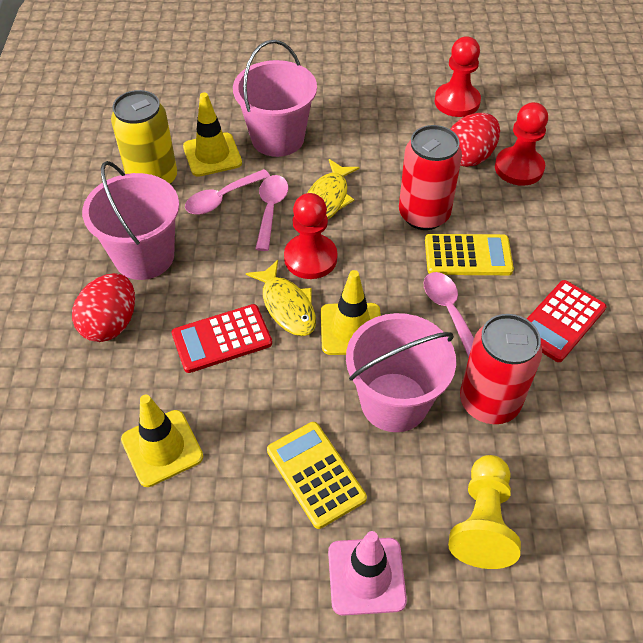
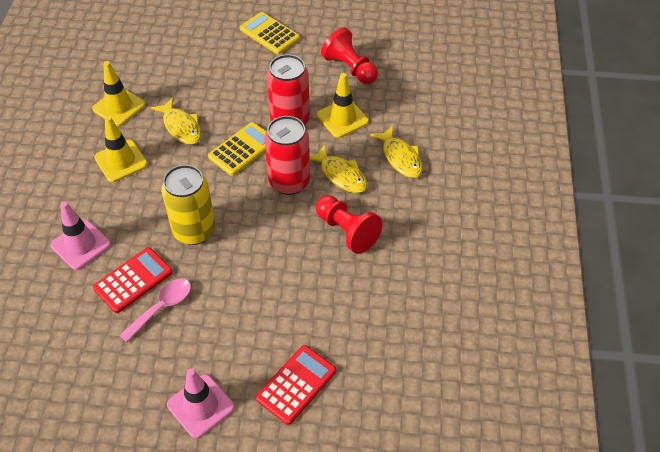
pink bucket: 3 -> 0
pink spoon: 3 -> 1
pink traffic cone: 1 -> 2
red egg: 2 -> 0
red pawn: 3 -> 2
yellow fish: 2 -> 3
yellow pawn: 1 -> 0

